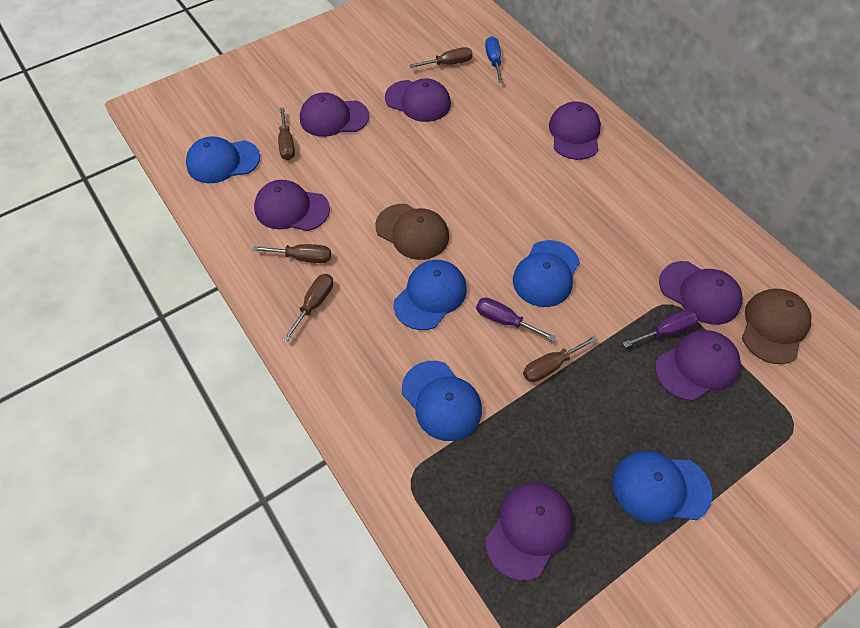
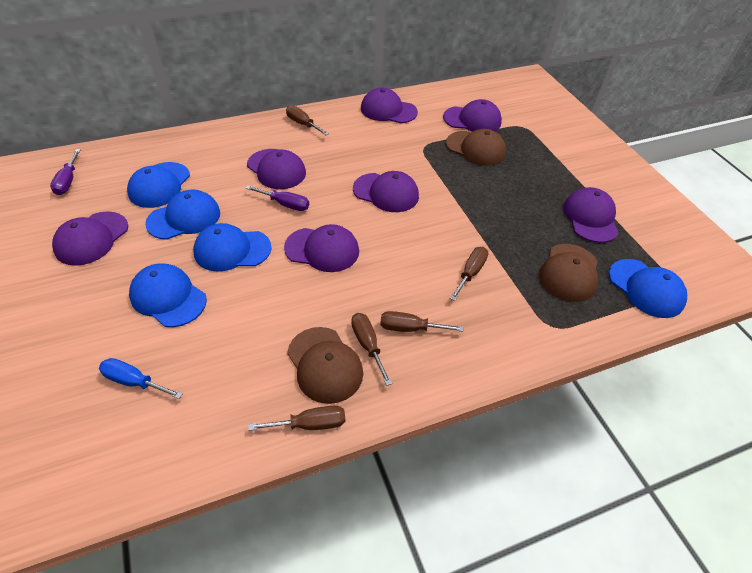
brown cap: 2 -> 3

